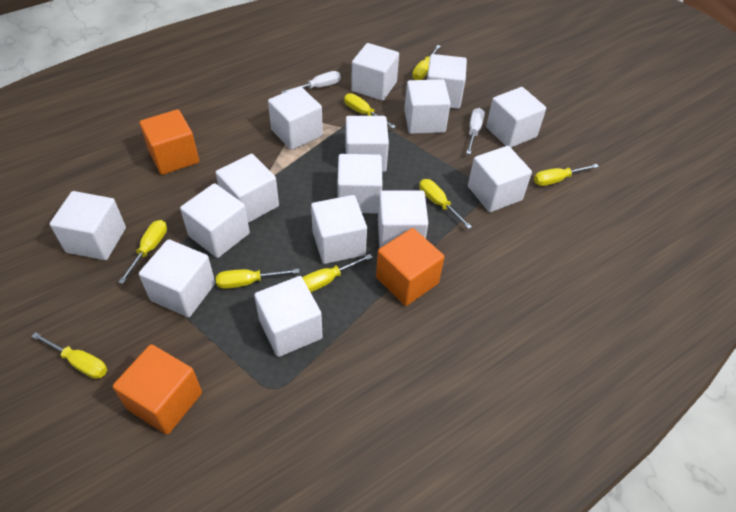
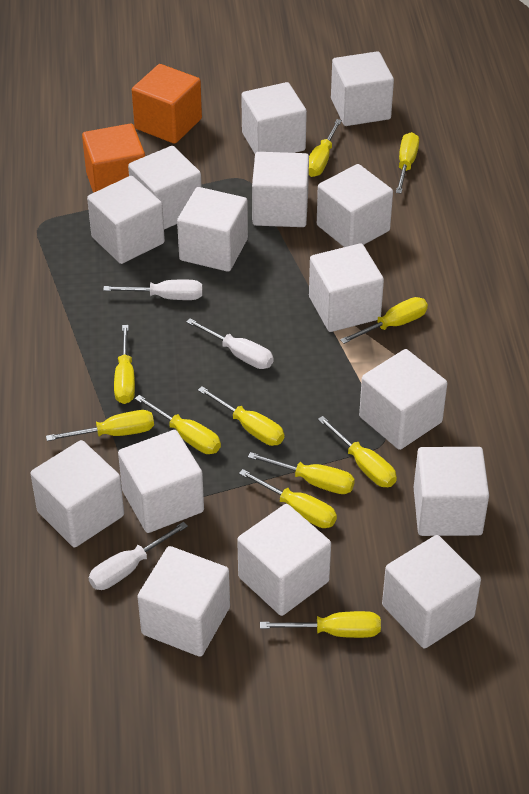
orange cube: 3 -> 2
white screwdriver: 2 -> 3
yellow screwdriver: 8 -> 11

